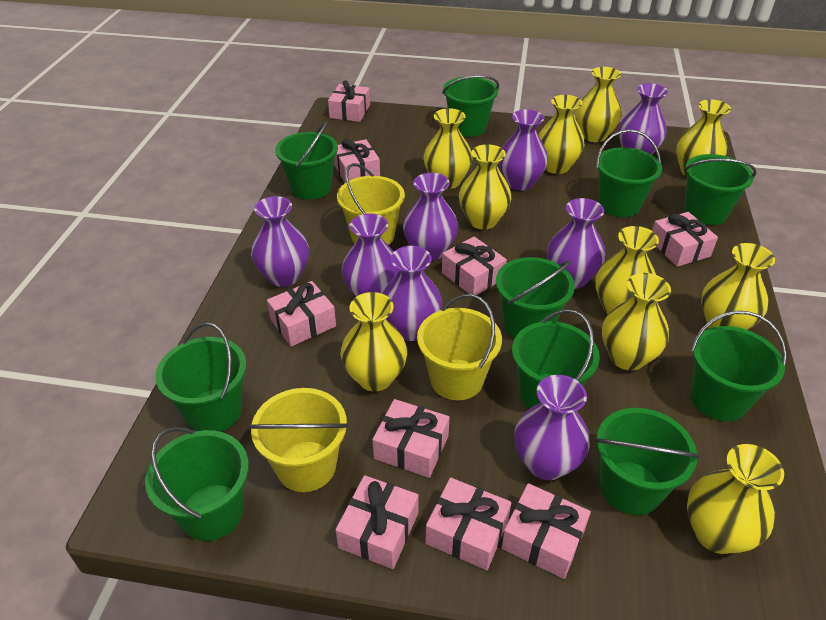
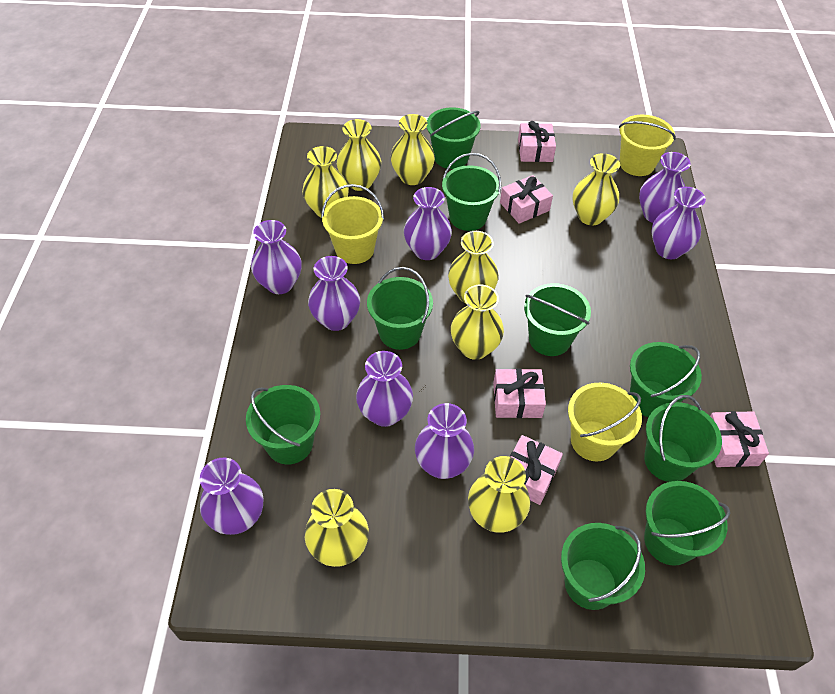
green bucket: 10 -> 9
pink gift: 9 -> 5
yellow vase: 10 -> 8

